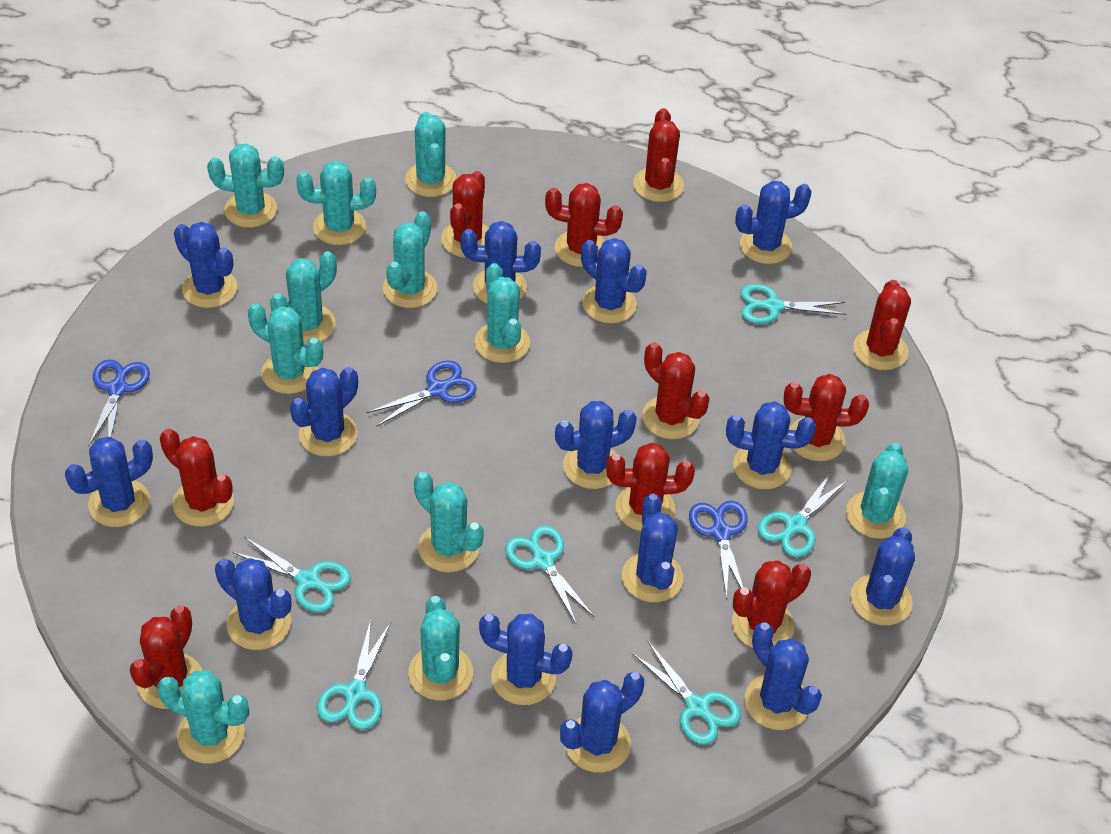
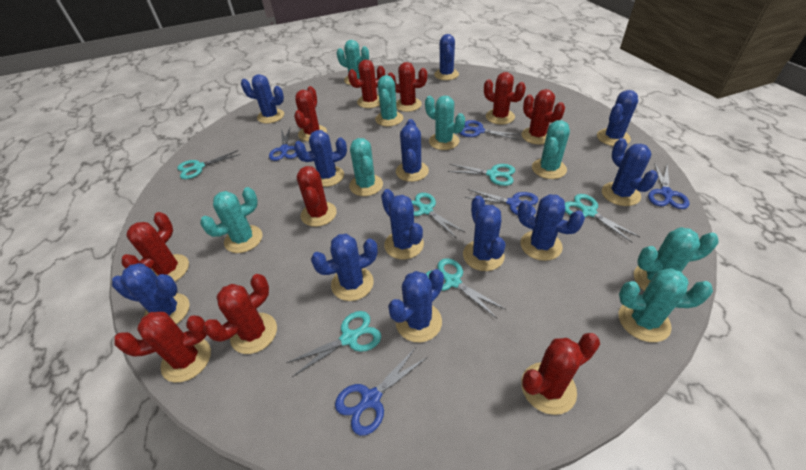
blue cactus: 14 -> 12
blue scissors: 3 -> 5
turquoise cactus: 11 -> 8

